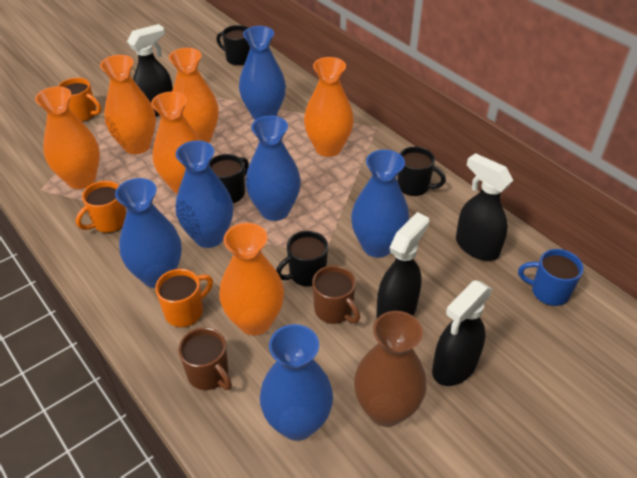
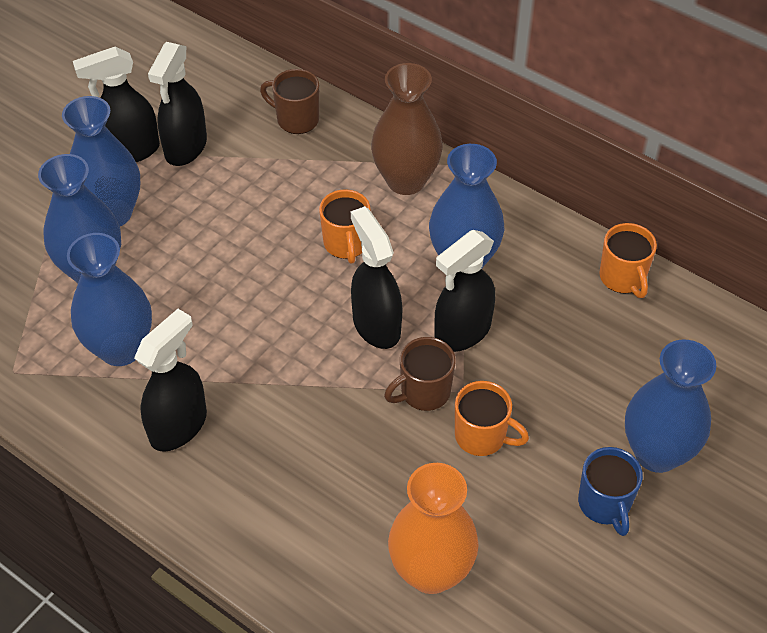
black mug: 4 -> 0
black spray bottle: 4 -> 5
blue vase: 6 -> 5
orange vase: 6 -> 1

